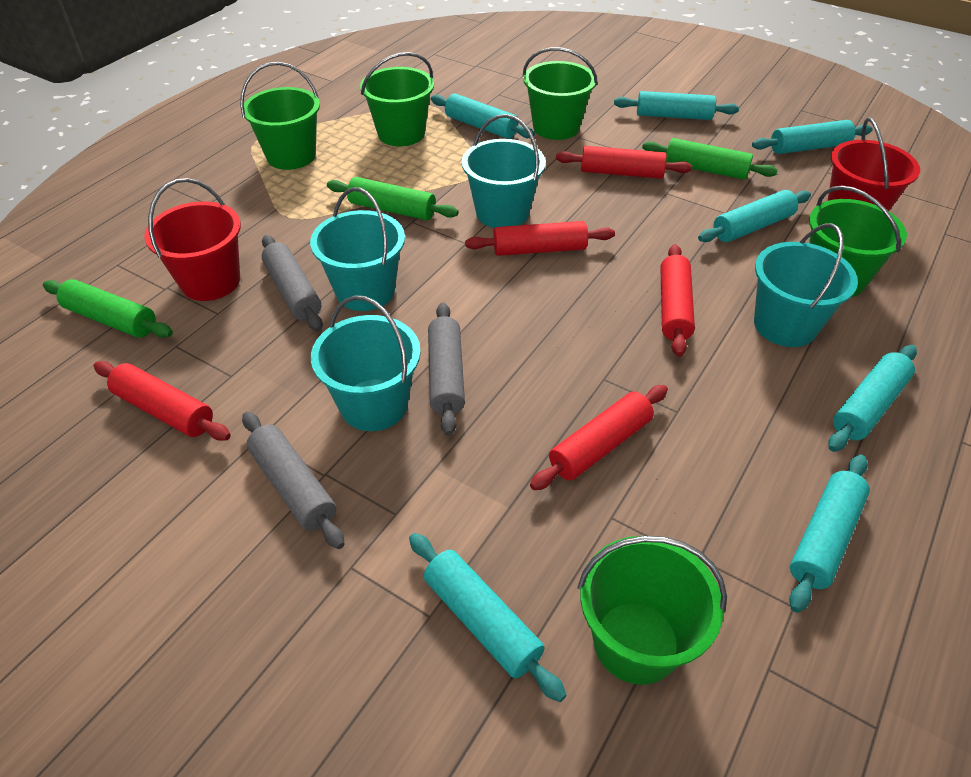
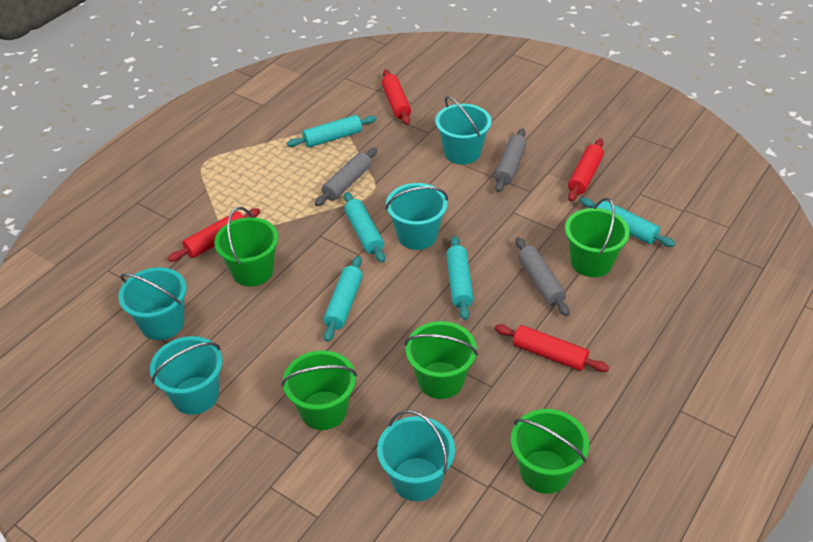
green rolling pin: 3 -> 0
red bucket: 2 -> 0
red rolling pin: 5 -> 4
turquoise bucket: 4 -> 5
turquoise rolling pin: 7 -> 5

